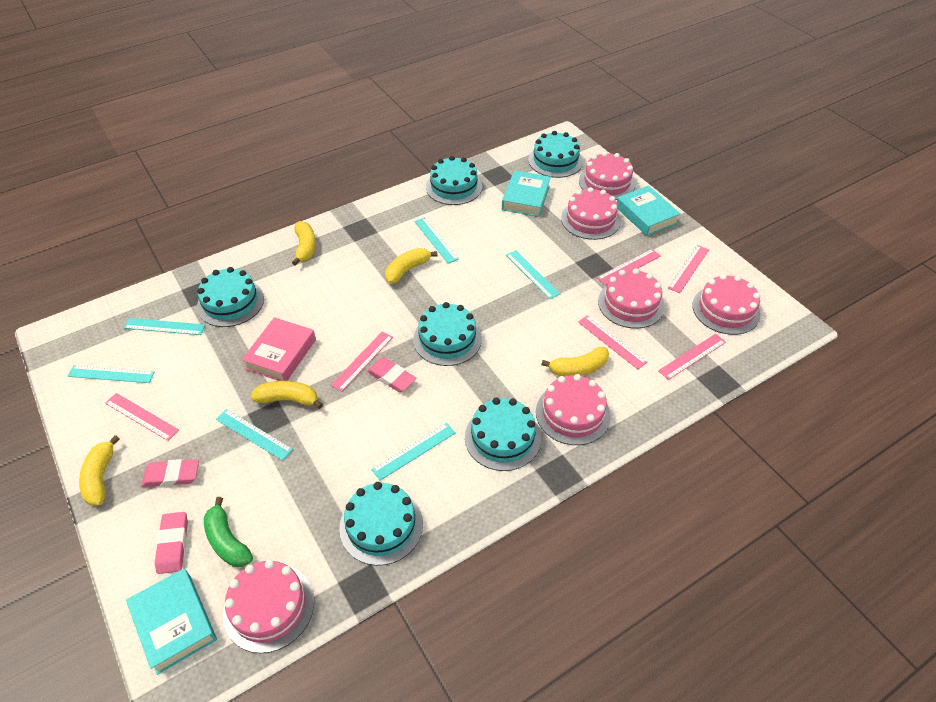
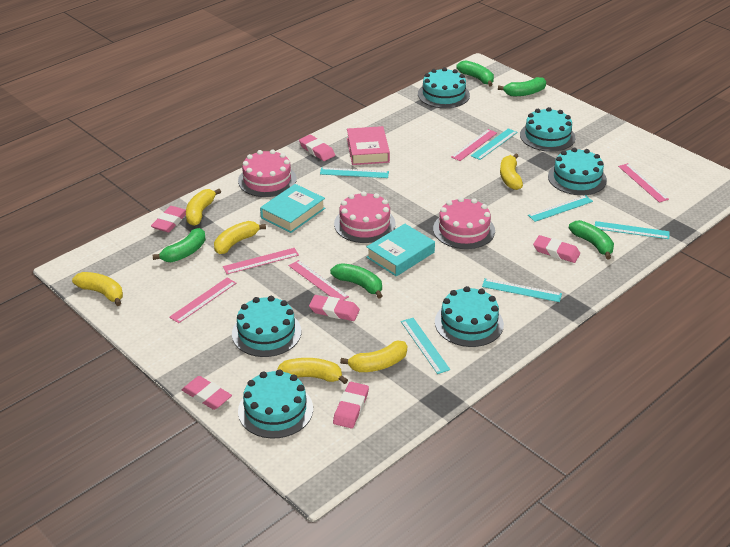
green banana: 1 -> 5
pink cake: 6 -> 3
pink eraser: 3 -> 6
pink ruler: 6 -> 5
turquoise book: 3 -> 2
yellow banana: 5 -> 6

